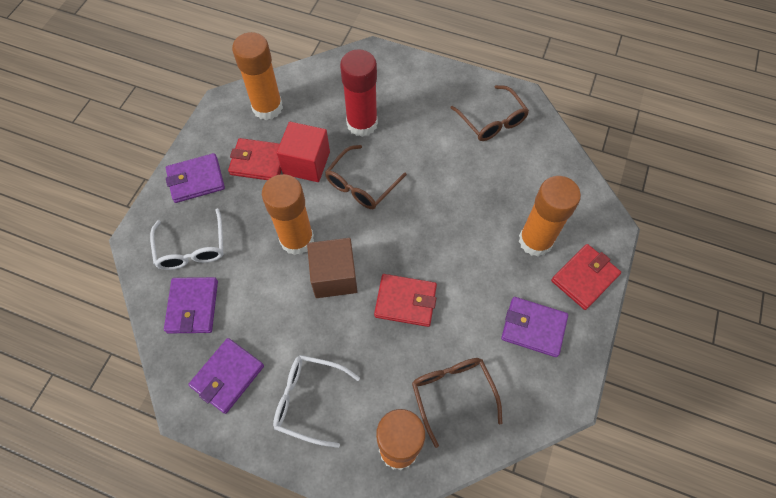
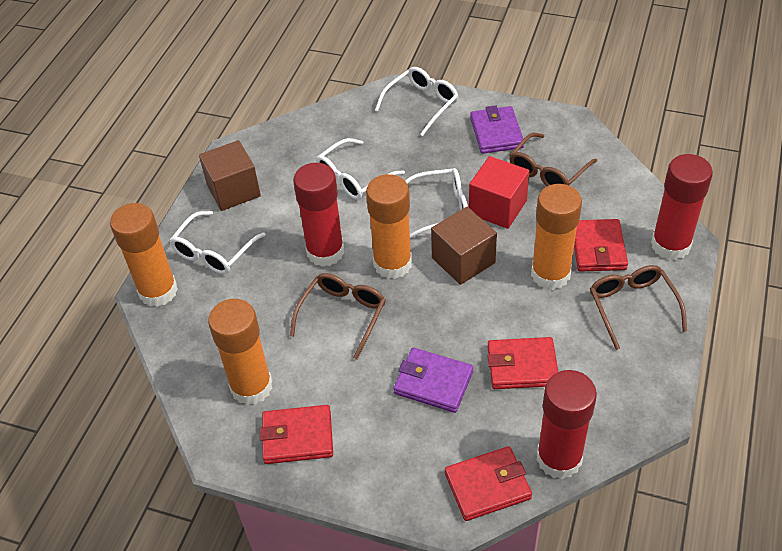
brown cube: 1 -> 2
purple wallet: 4 -> 2
red glue stick: 1 -> 3
red wallet: 3 -> 4
white glasses: 2 -> 4

